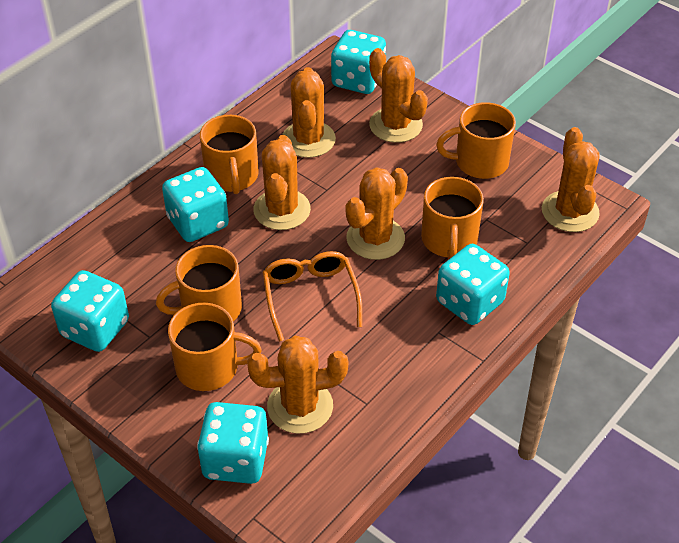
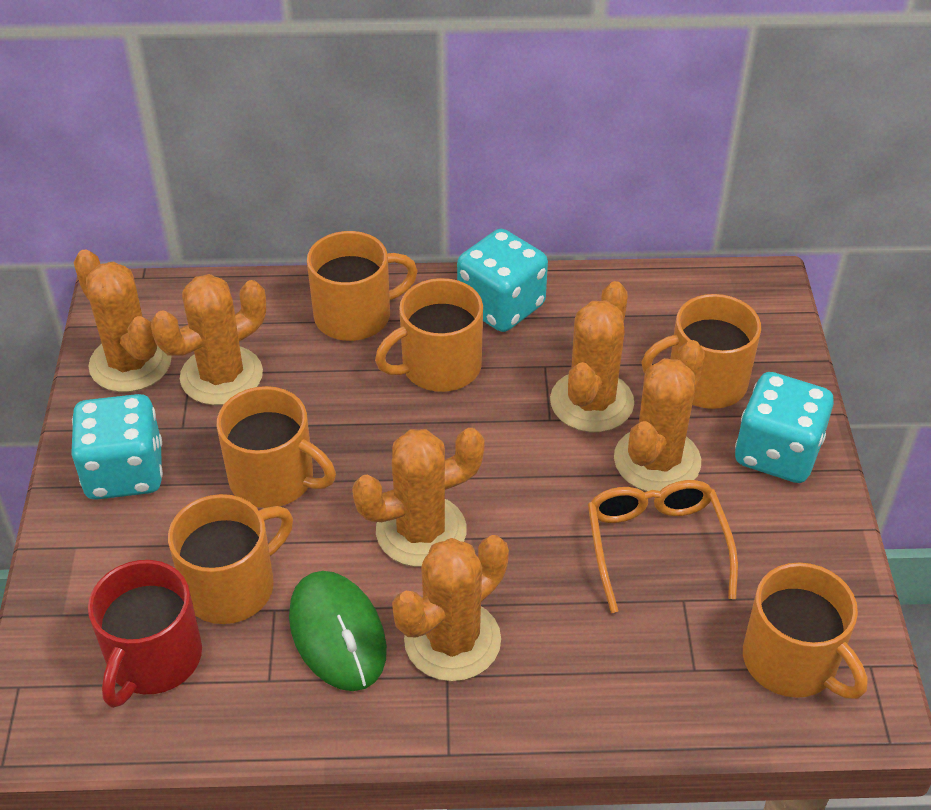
green mouse: 0 -> 1
orange mug: 5 -> 6
red mug: 0 -> 1
turquoise dice: 5 -> 3

